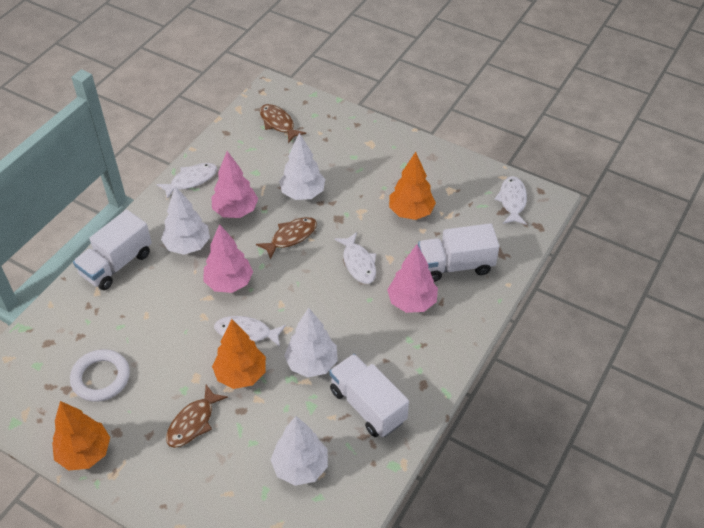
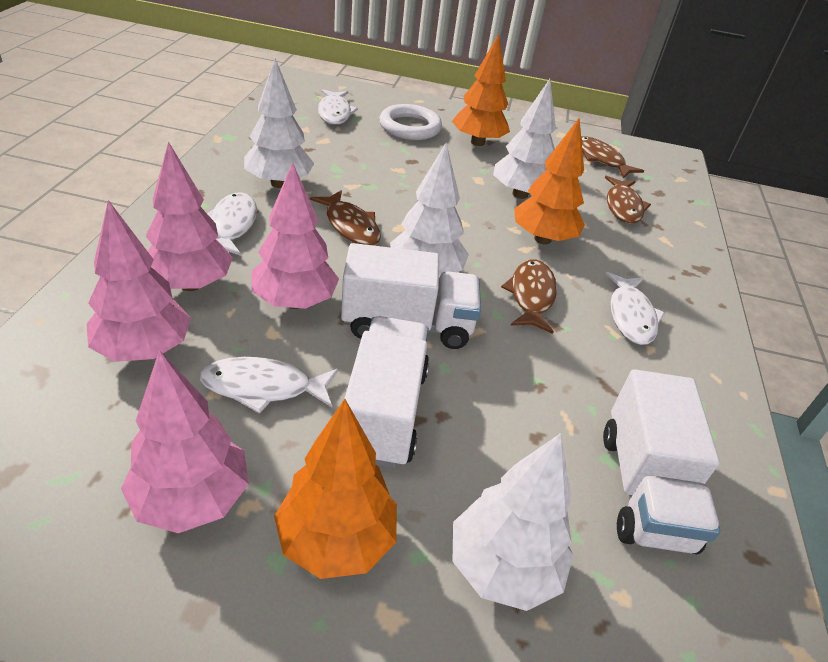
brown fish: 3 -> 4
pink tree: 3 -> 4

